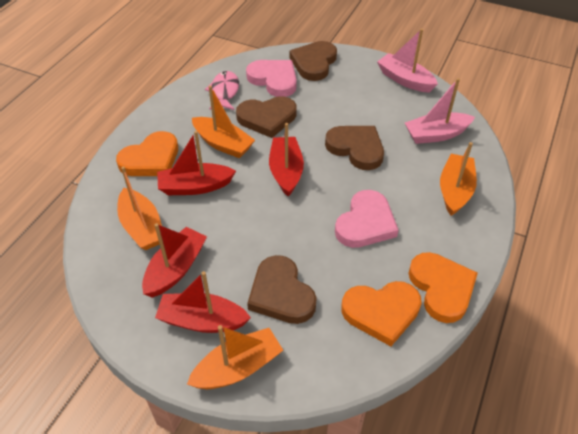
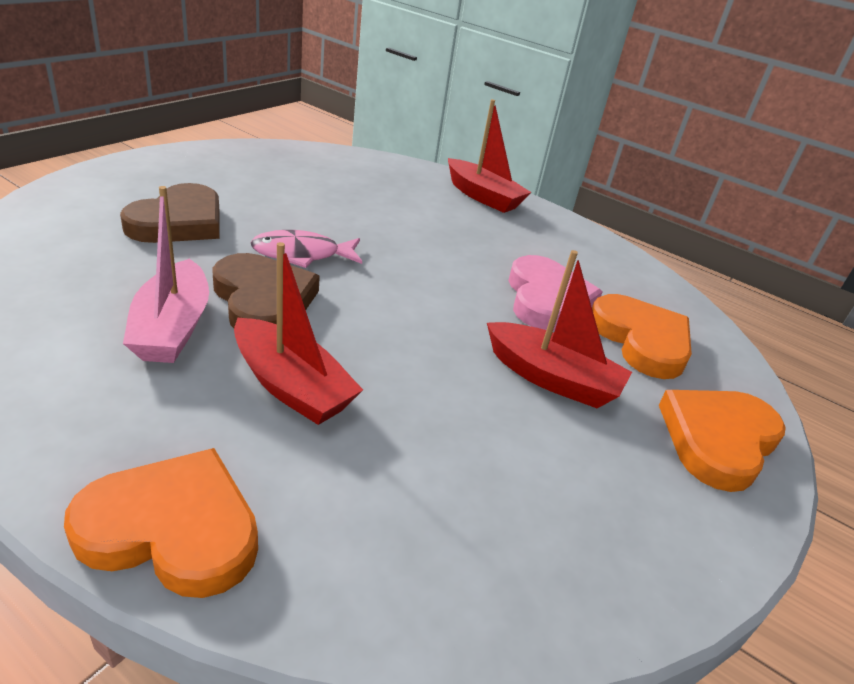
brown heart: 4 -> 2
orange boat: 4 -> 0
pink boat: 2 -> 1
pink heart: 2 -> 1
red boat: 4 -> 3

